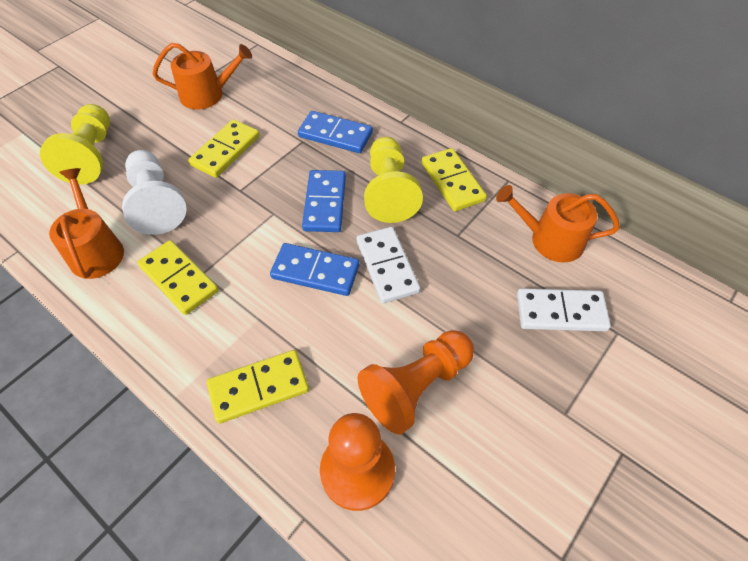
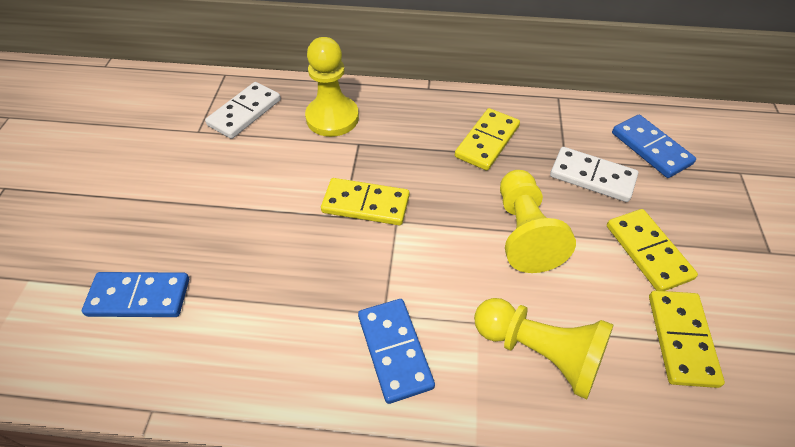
orange pawn: 2 -> 0
orange watering can: 3 -> 0
white pawn: 1 -> 0
yellow pawn: 2 -> 3

